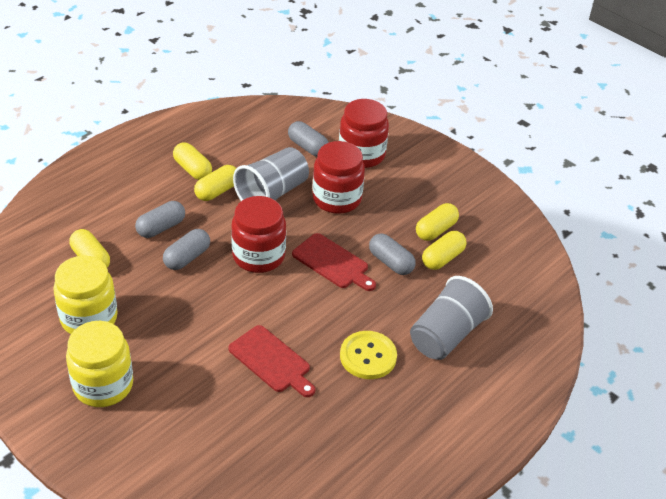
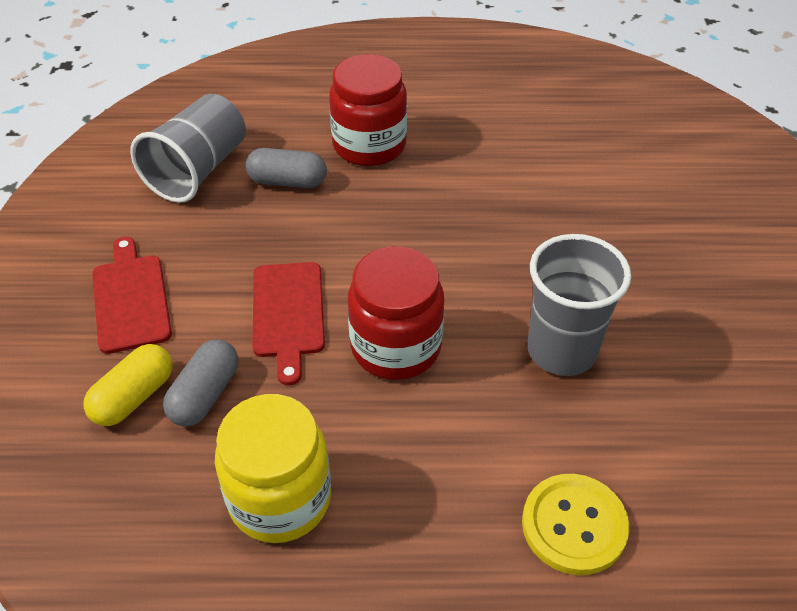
grey capsule: 4 -> 2
red jar: 3 -> 2
yellow capsule: 5 -> 1
yellow jar: 2 -> 1

